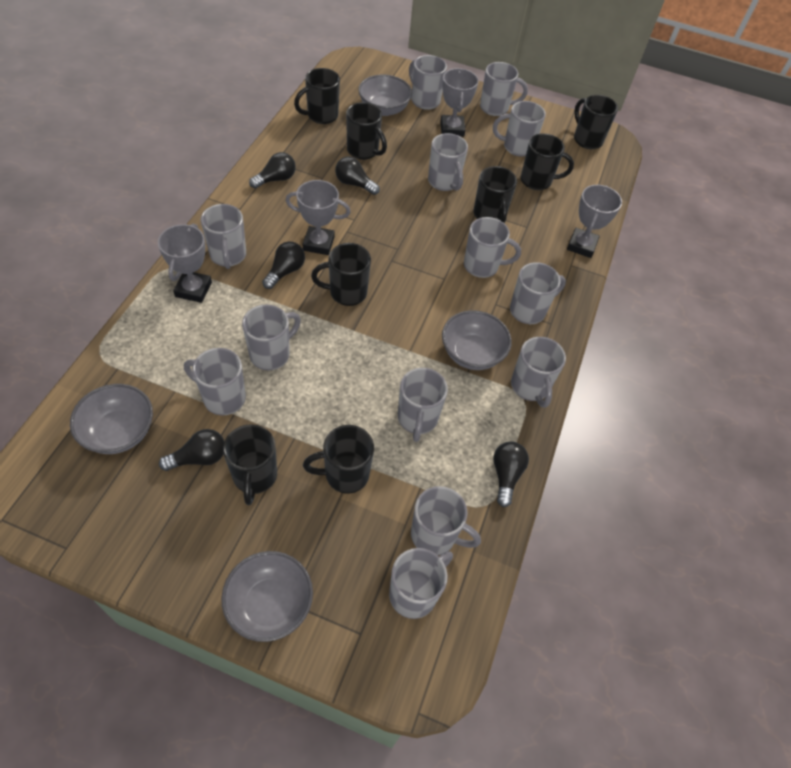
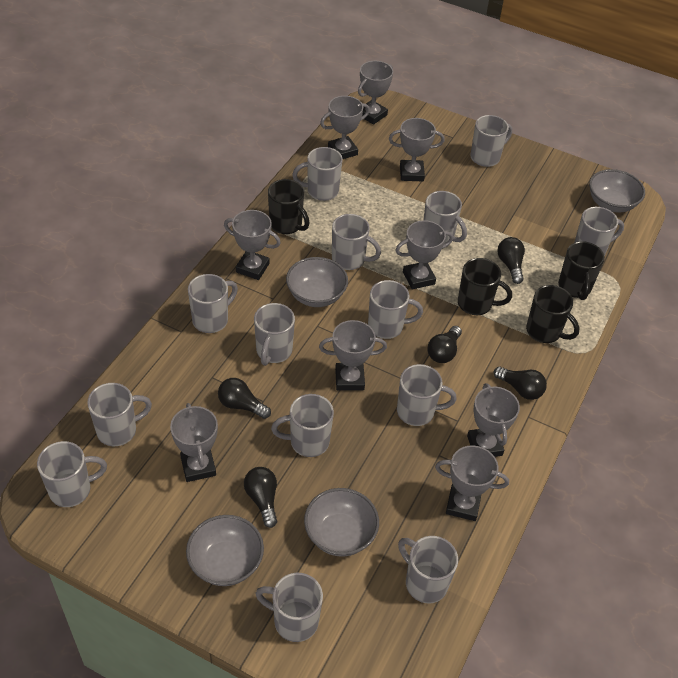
black mug: 8 -> 4
grey mug: 13 -> 14
grey trophy: 4 -> 9

